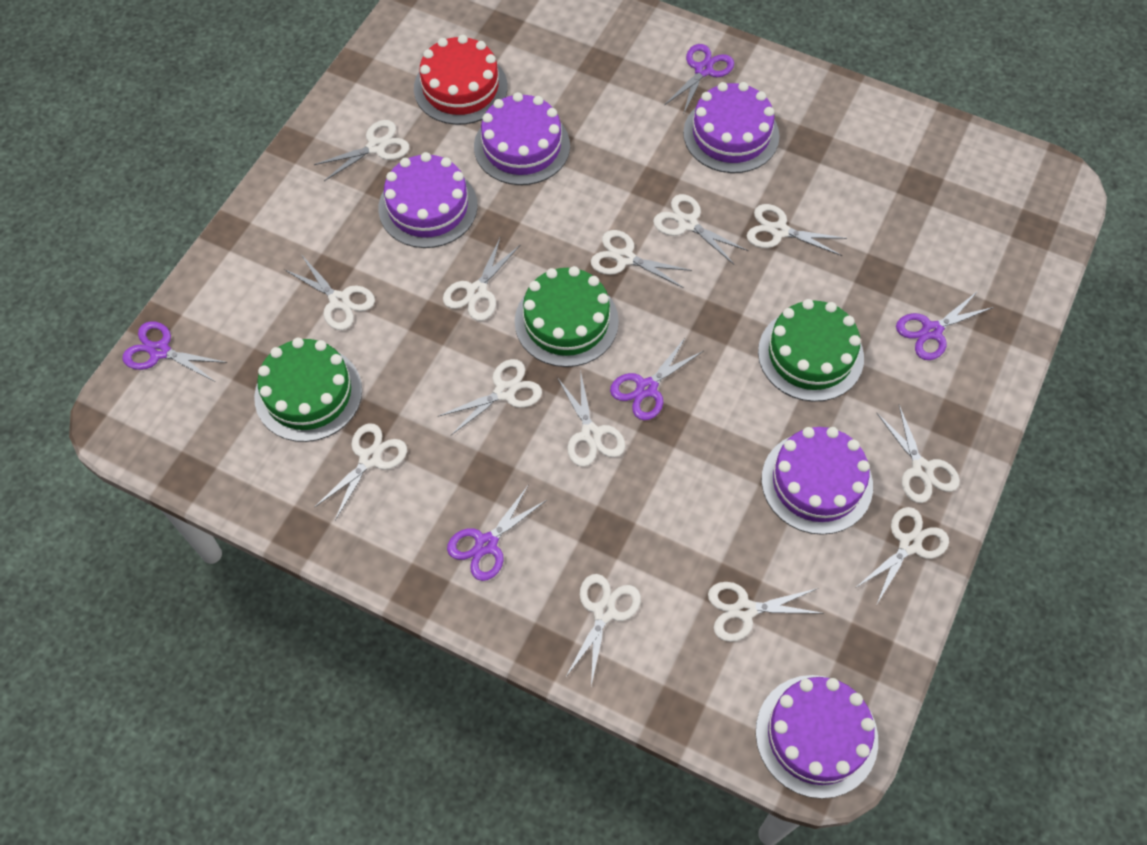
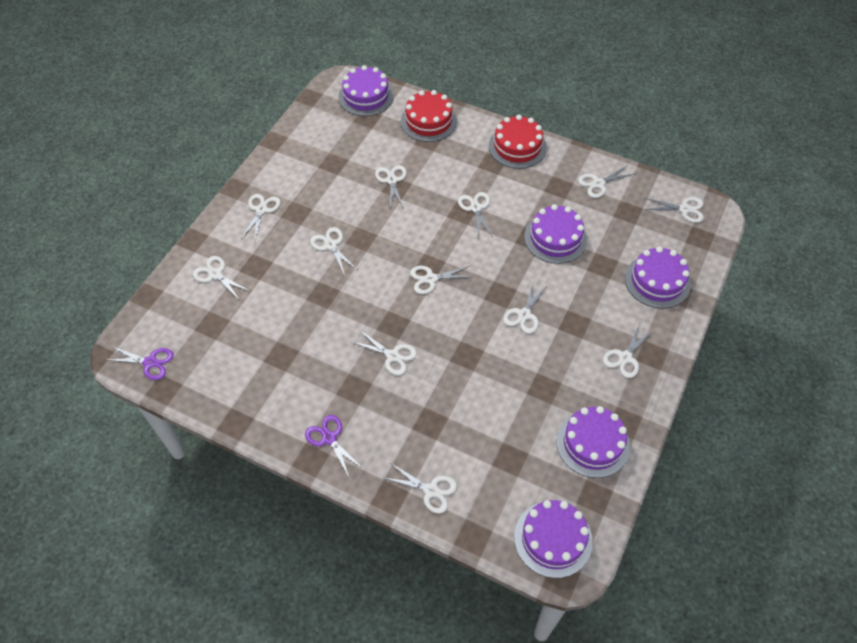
green cake: 3 -> 0
purple scissors: 5 -> 2
red cake: 1 -> 2
white scissors: 13 -> 12

